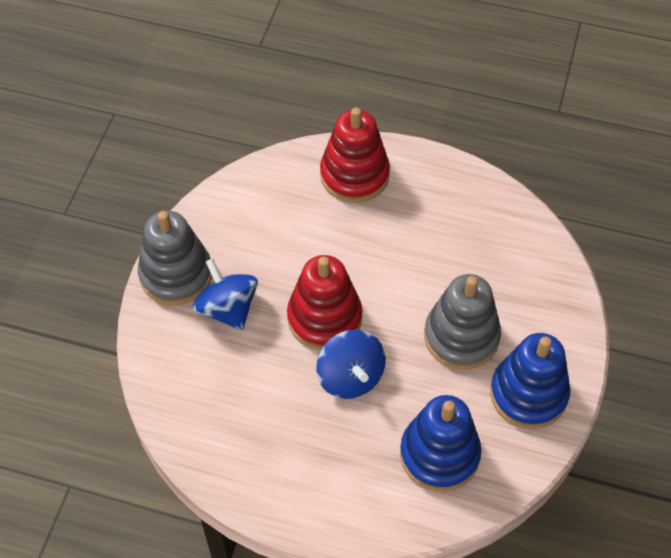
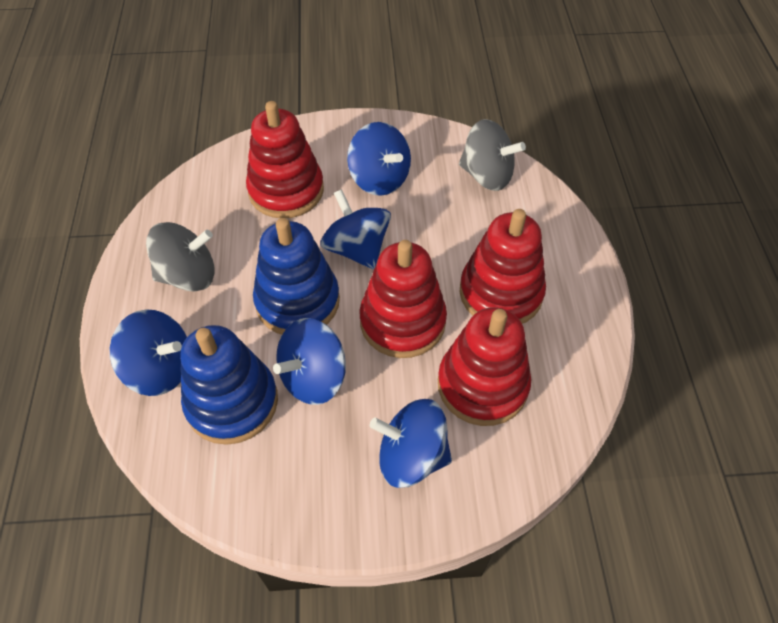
blue spinning top: 2 -> 5
grey spinning top: 0 -> 2
grey stacking toy: 2 -> 0
red stacking toy: 2 -> 4

